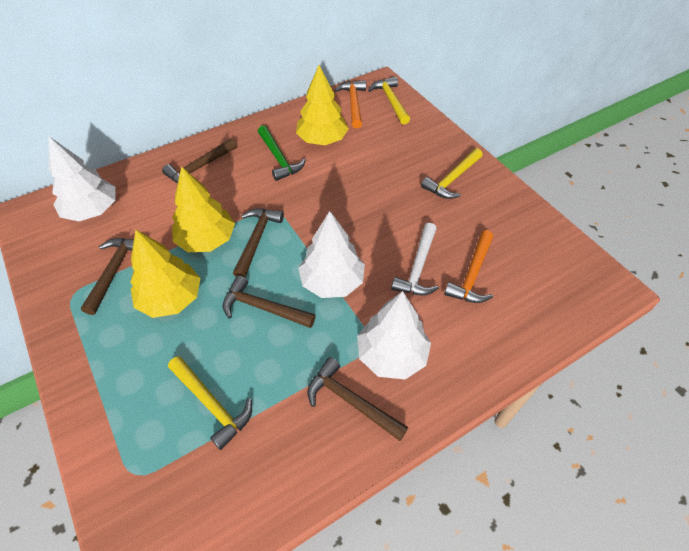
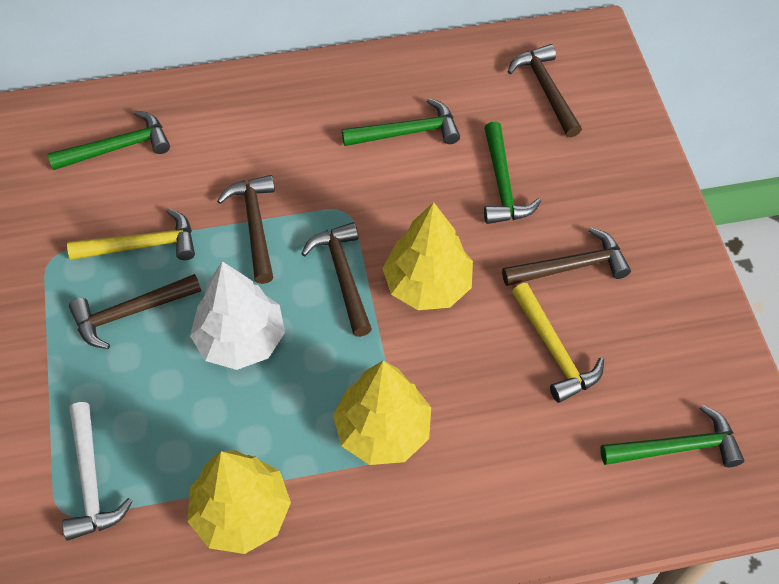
green hammer: 1 -> 4
orange hammer: 2 -> 0
white tree: 3 -> 1
yellow hammer: 3 -> 2

